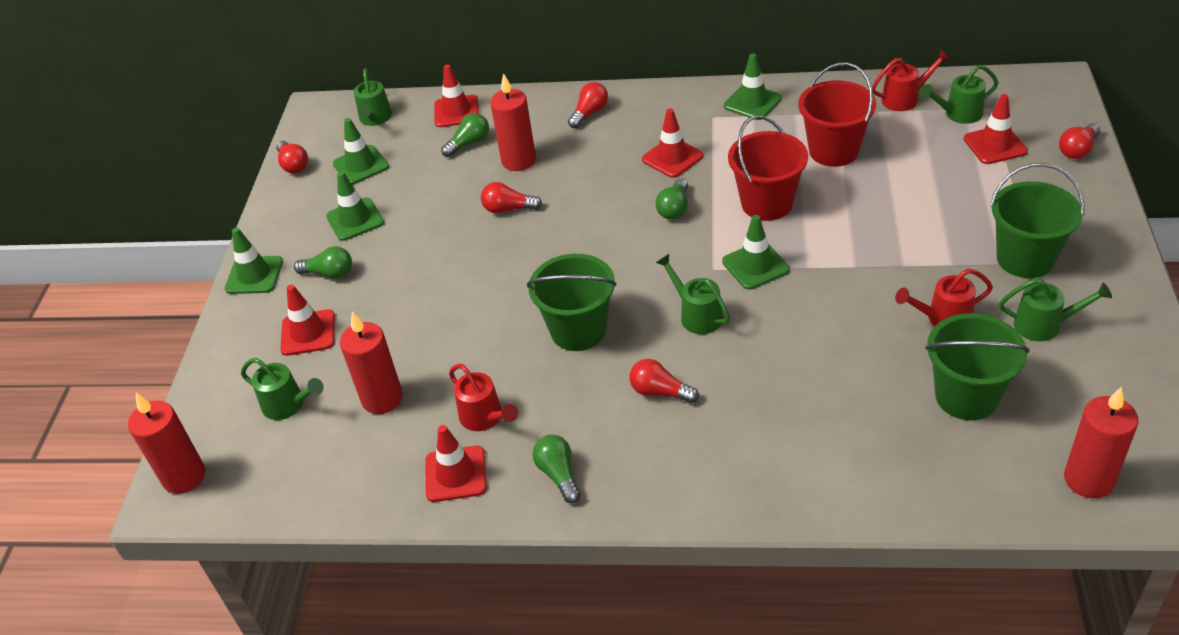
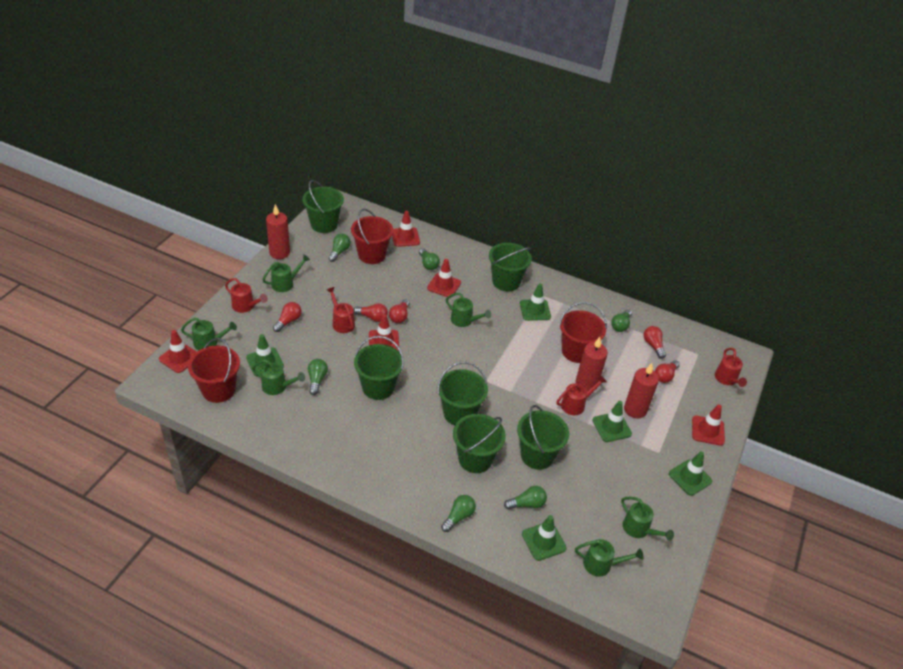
green bucket: 3 -> 6
green light bulb: 4 -> 6
green watering can: 5 -> 6
red bucket: 2 -> 3
red candle: 4 -> 3
red watering can: 3 -> 4

